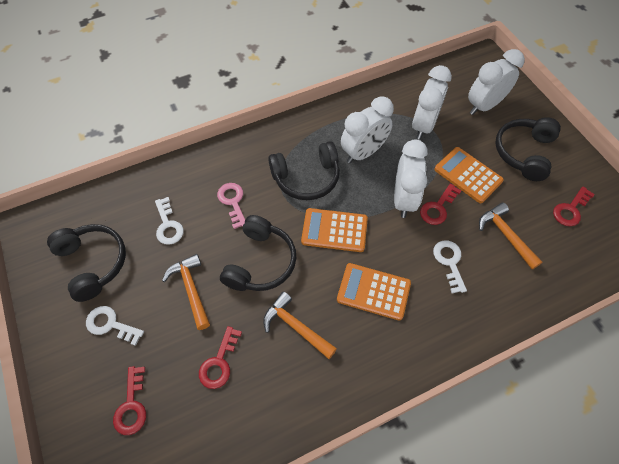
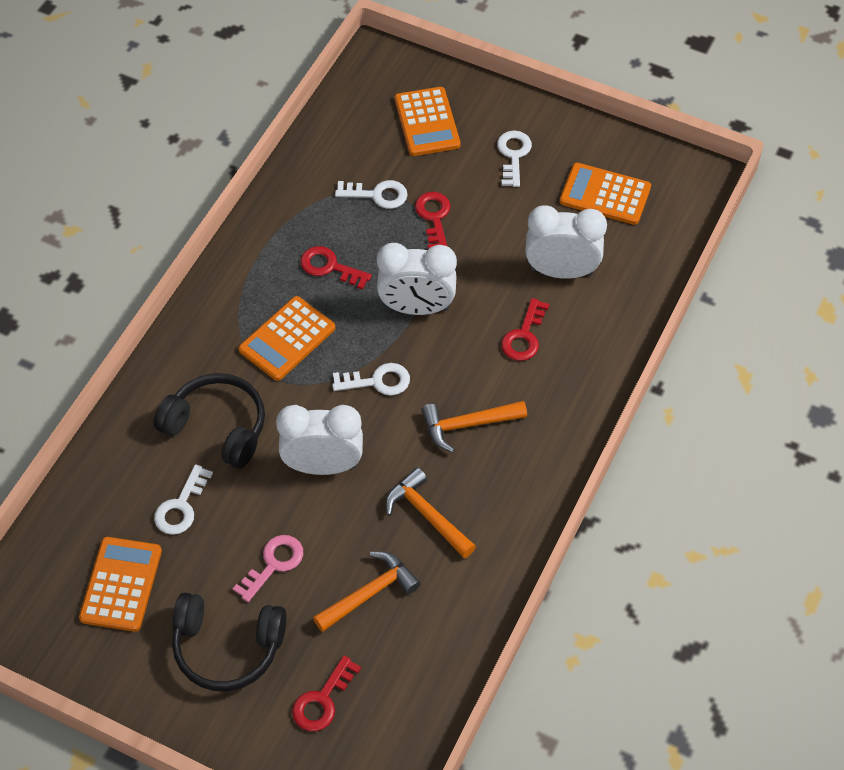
black headphones: 4 -> 2
orange calculator: 3 -> 4
white clock: 4 -> 3
white key: 3 -> 4

